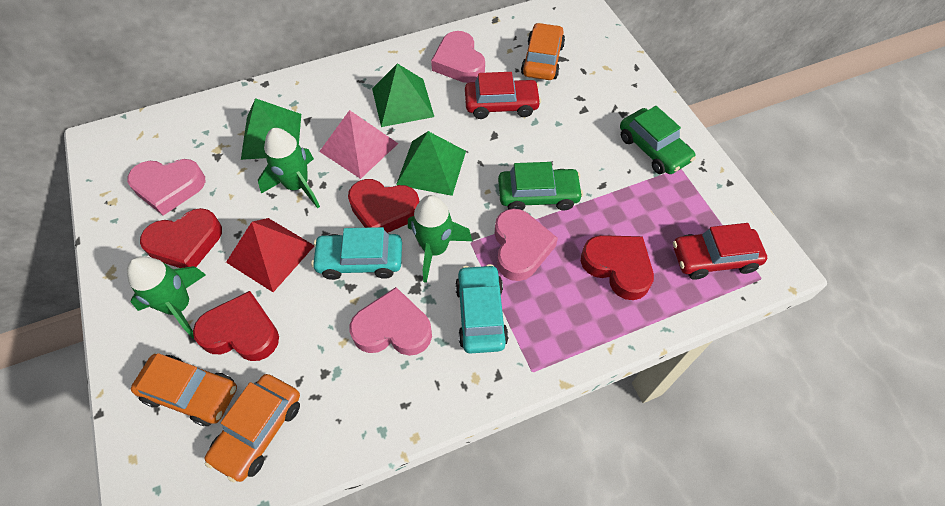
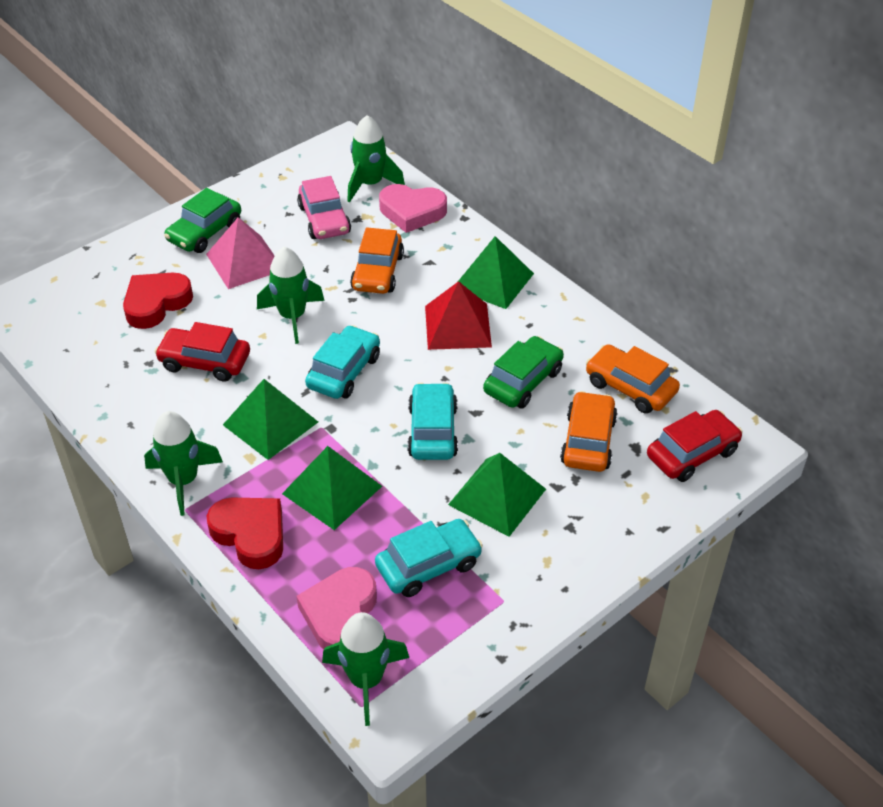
green pyramid: 3 -> 4
green rocket: 3 -> 4
pink car: 0 -> 1
pink heart: 4 -> 2
red heart: 4 -> 2
turquoise car: 2 -> 3

